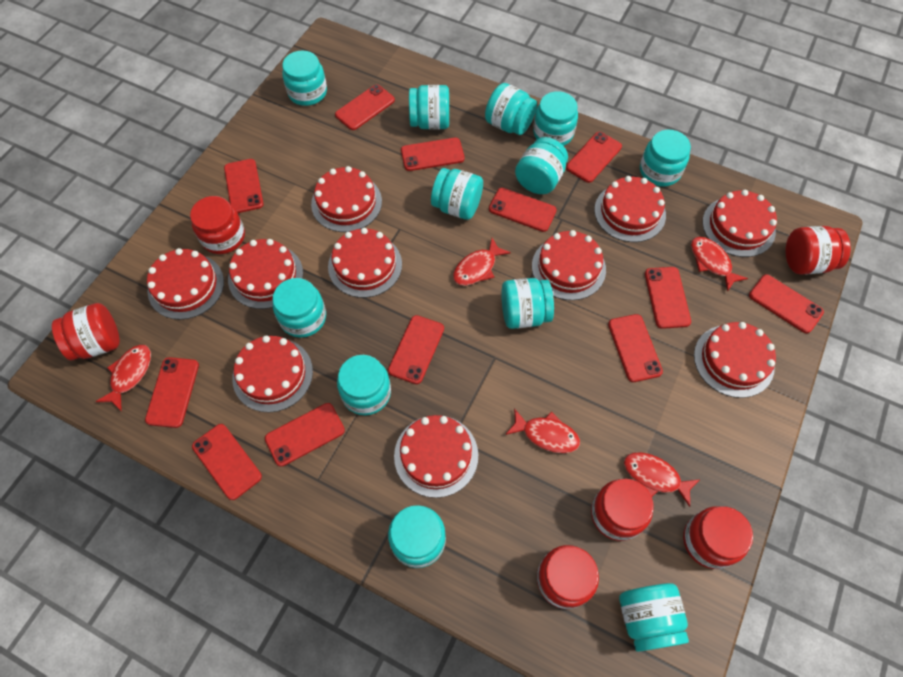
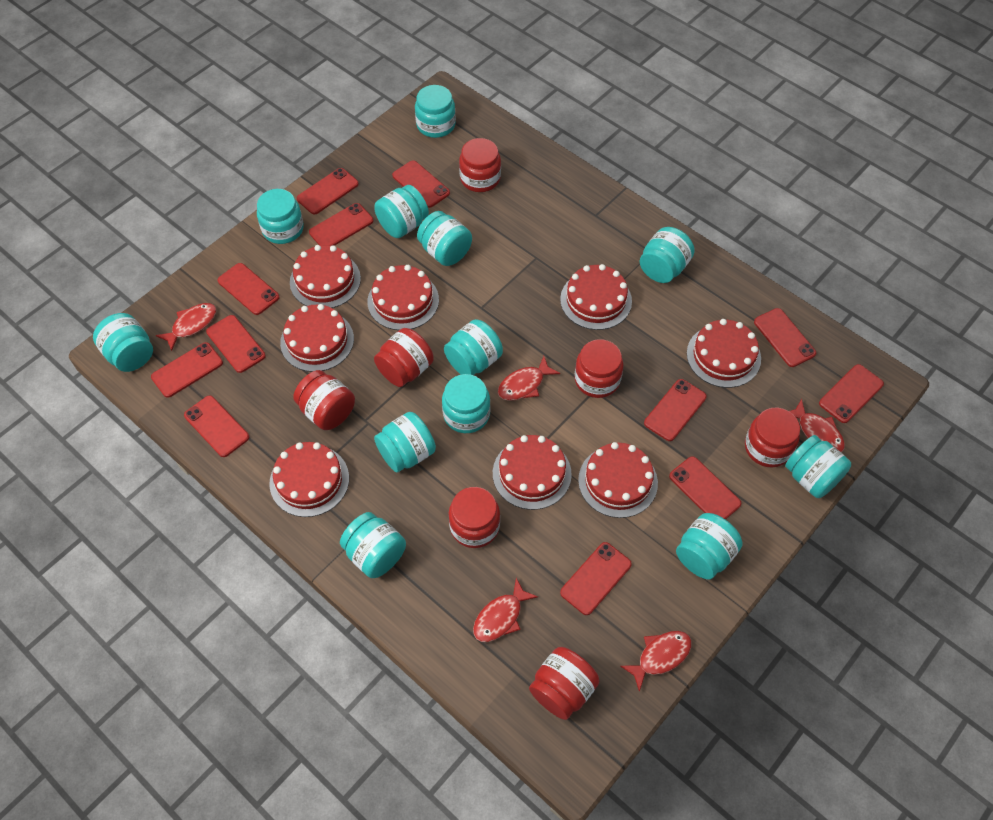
red cake: 10 -> 8
red jar: 6 -> 7

